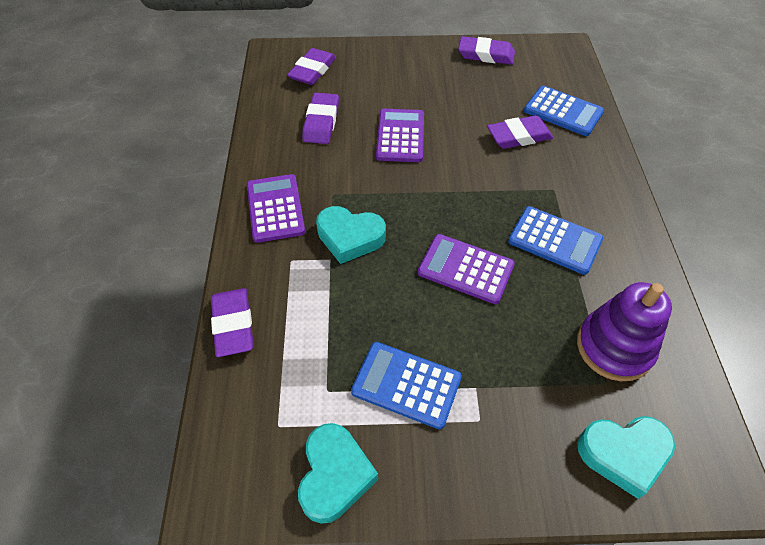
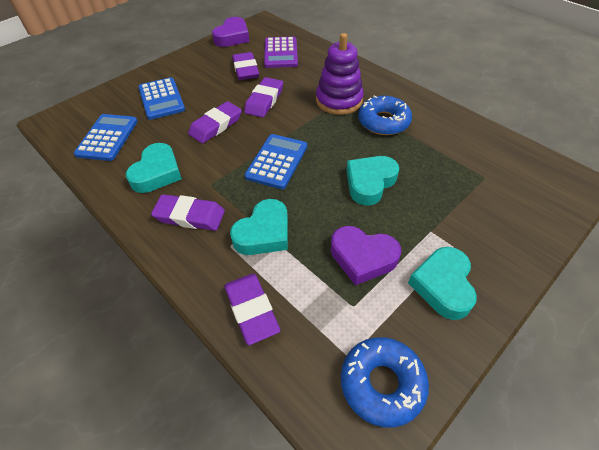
blue donut: 0 -> 2
purple calculator: 3 -> 1
purple heart: 0 -> 2
turquoise heart: 3 -> 4

